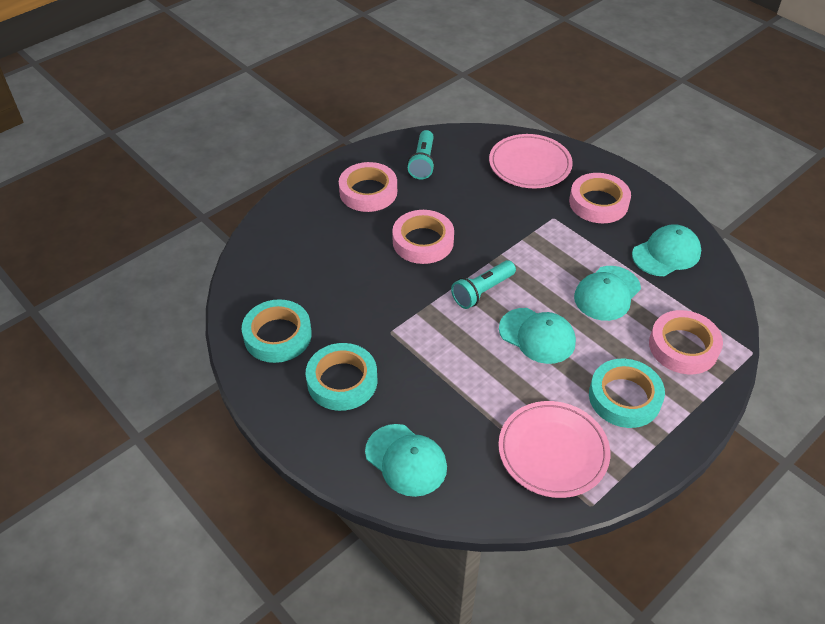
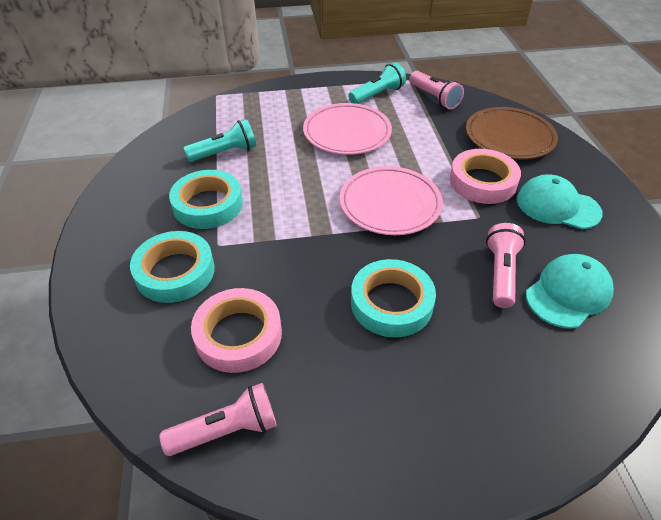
brown plate: 0 -> 1
pink flashlight: 0 -> 3
pink tape: 4 -> 2
turquoise cap: 4 -> 2

